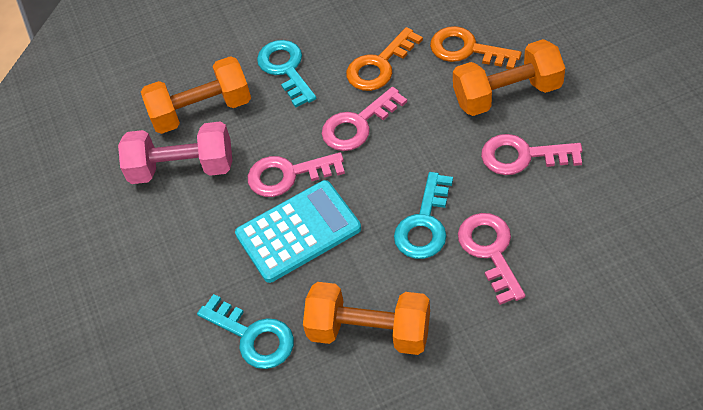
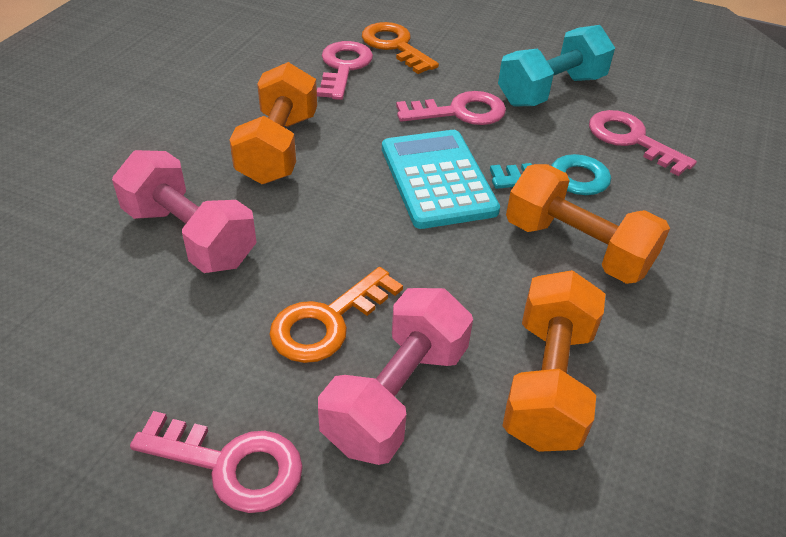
pink dumbbell: 1 -> 2
turquoise dumbbell: 0 -> 1
turquoise key: 3 -> 1

